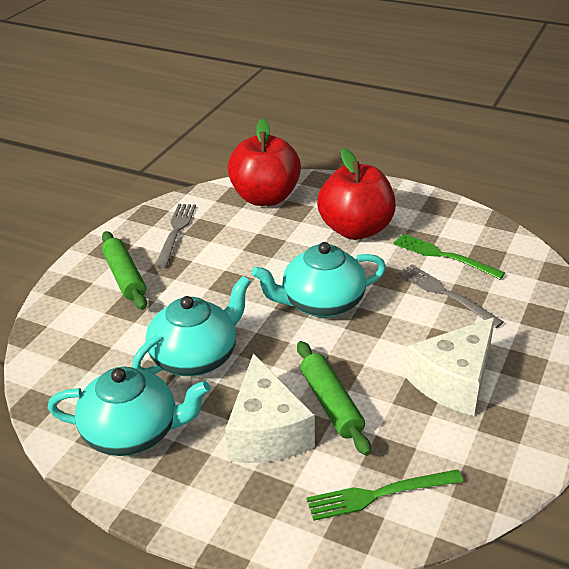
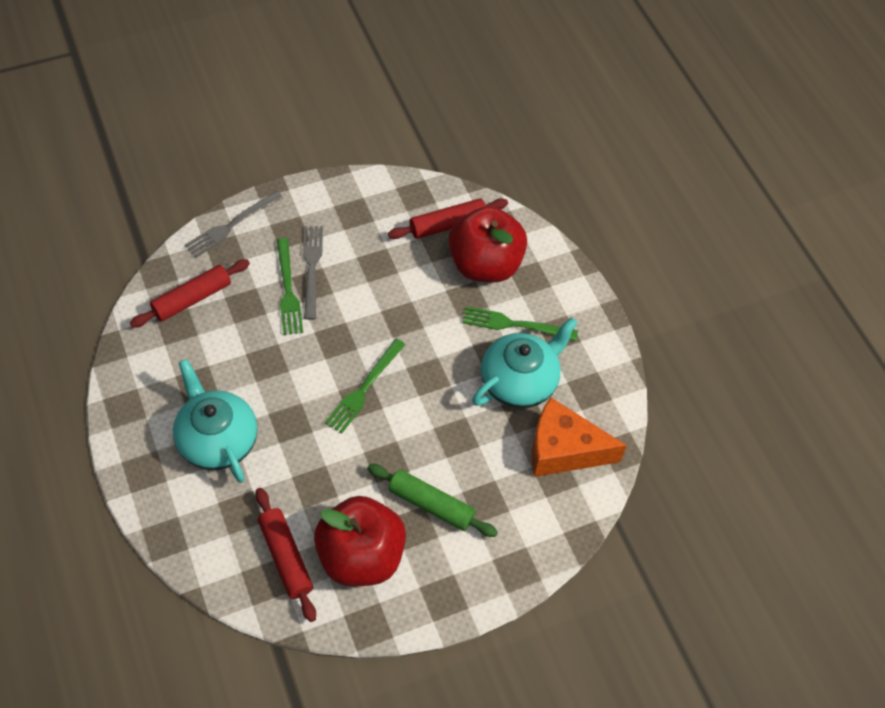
green fork: 2 -> 3
green rolling pin: 2 -> 1
orange cheese: 0 -> 1
red rolling pin: 0 -> 3
turquoise teapot: 3 -> 2
white cheese: 2 -> 0

